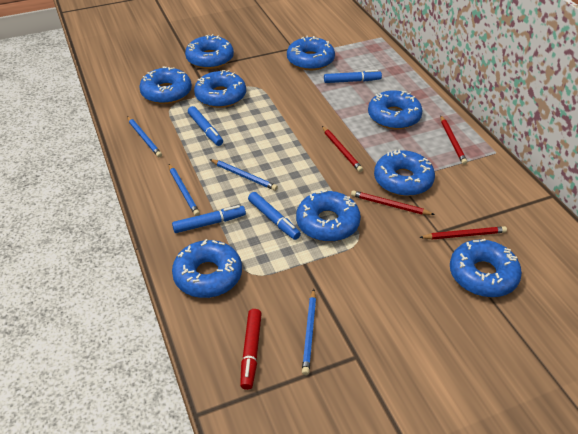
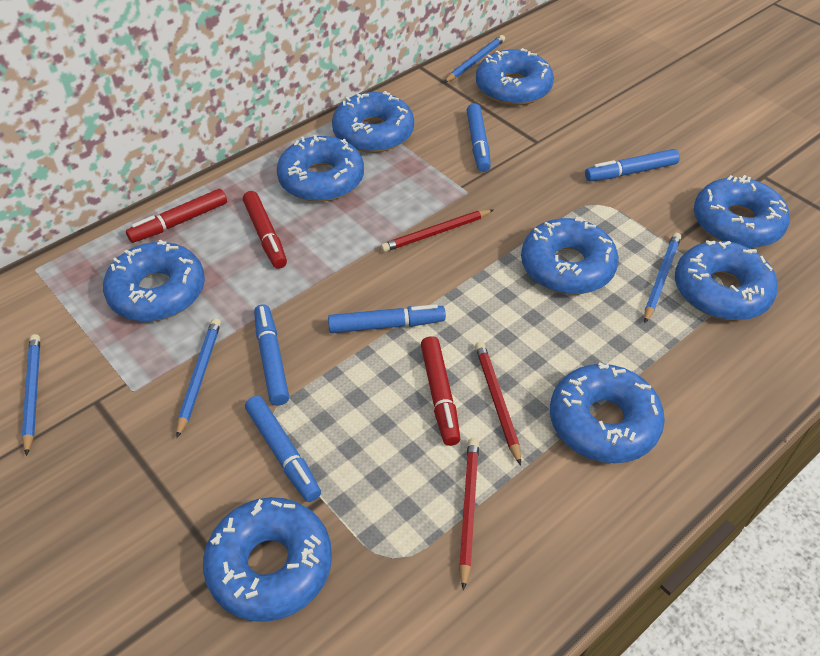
blue marker: 4 -> 5
red marker: 1 -> 3
red pencil: 4 -> 3

